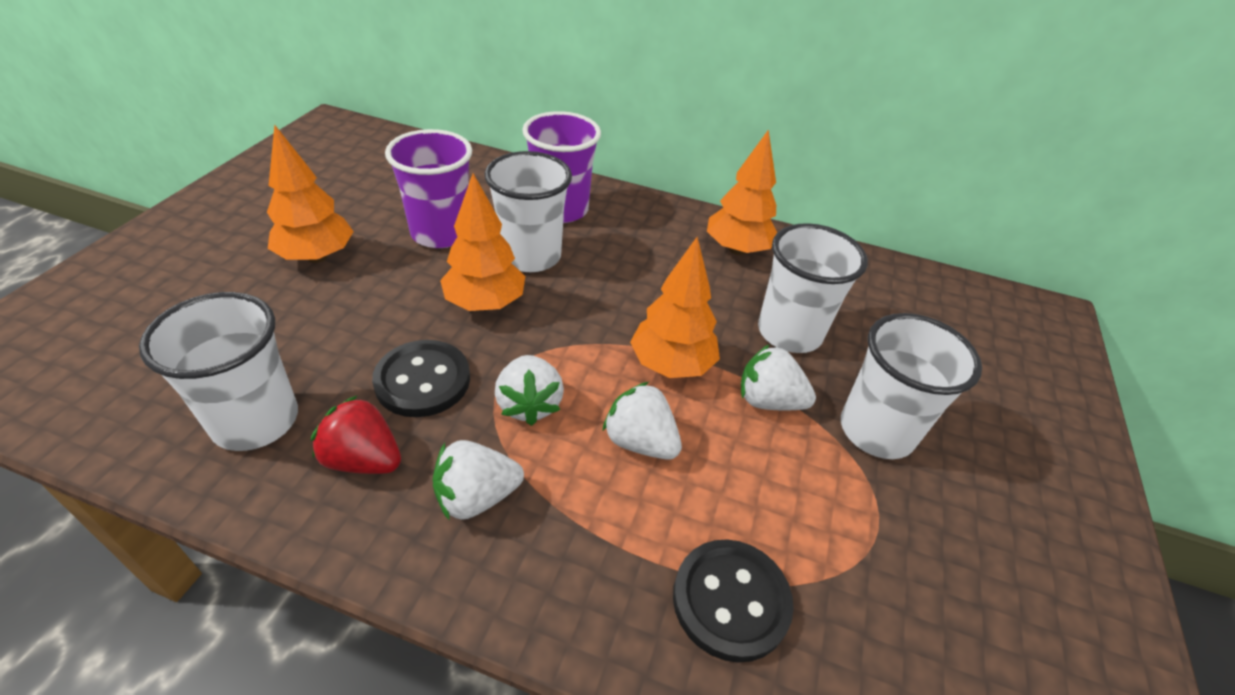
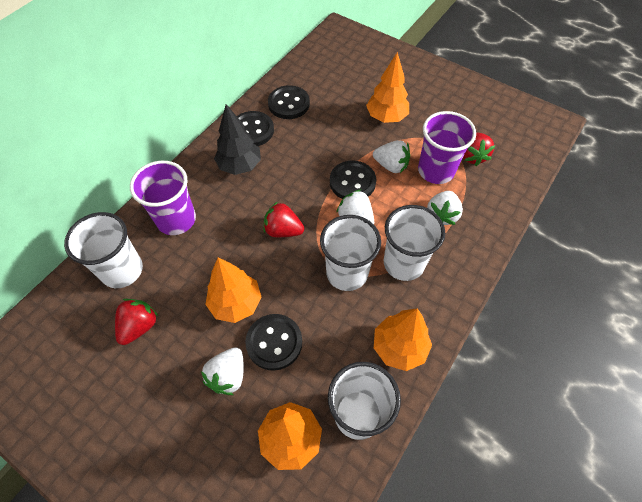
black button: 2 -> 4
black tree: 0 -> 1
red strawberry: 1 -> 3

